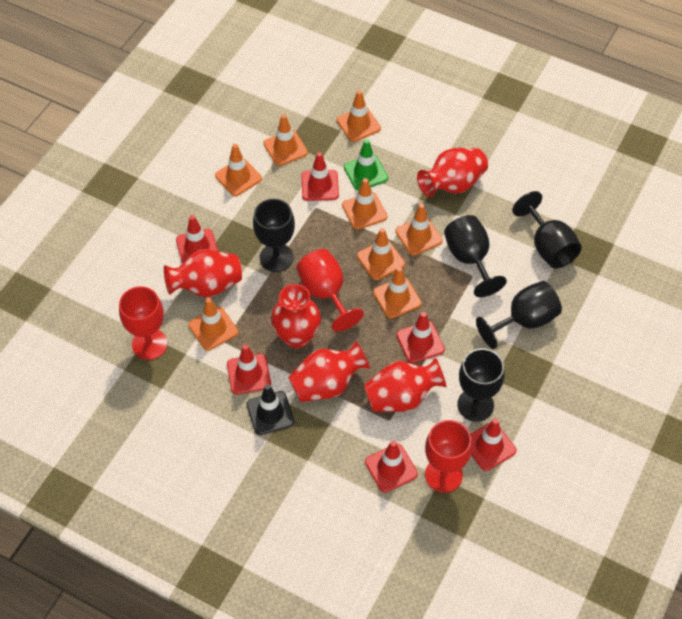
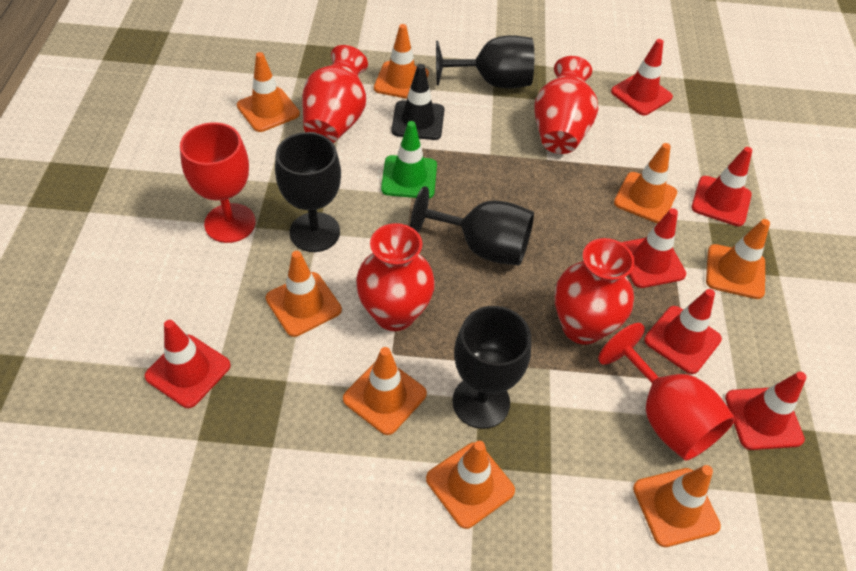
black goblet: 5 -> 4
red goblet: 3 -> 2
red vase: 5 -> 4

